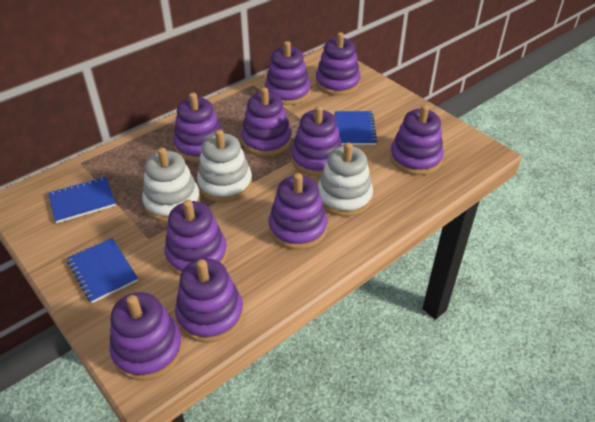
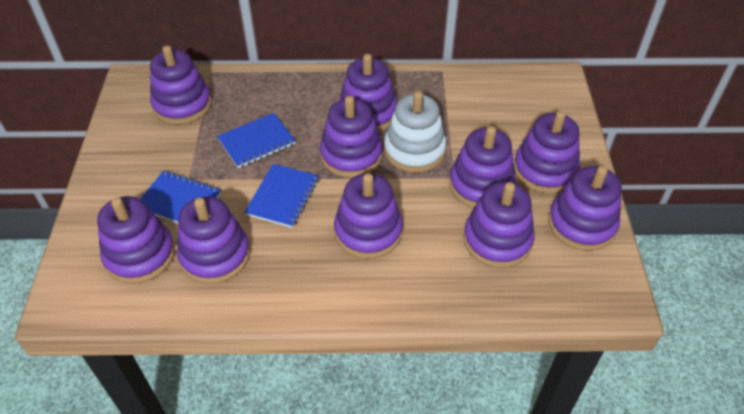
white stacking toy: 3 -> 1

